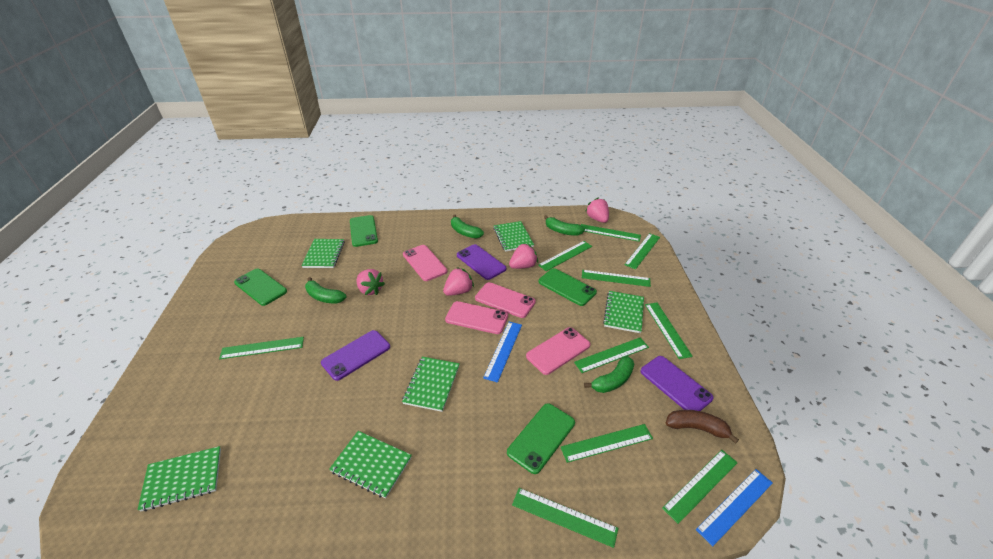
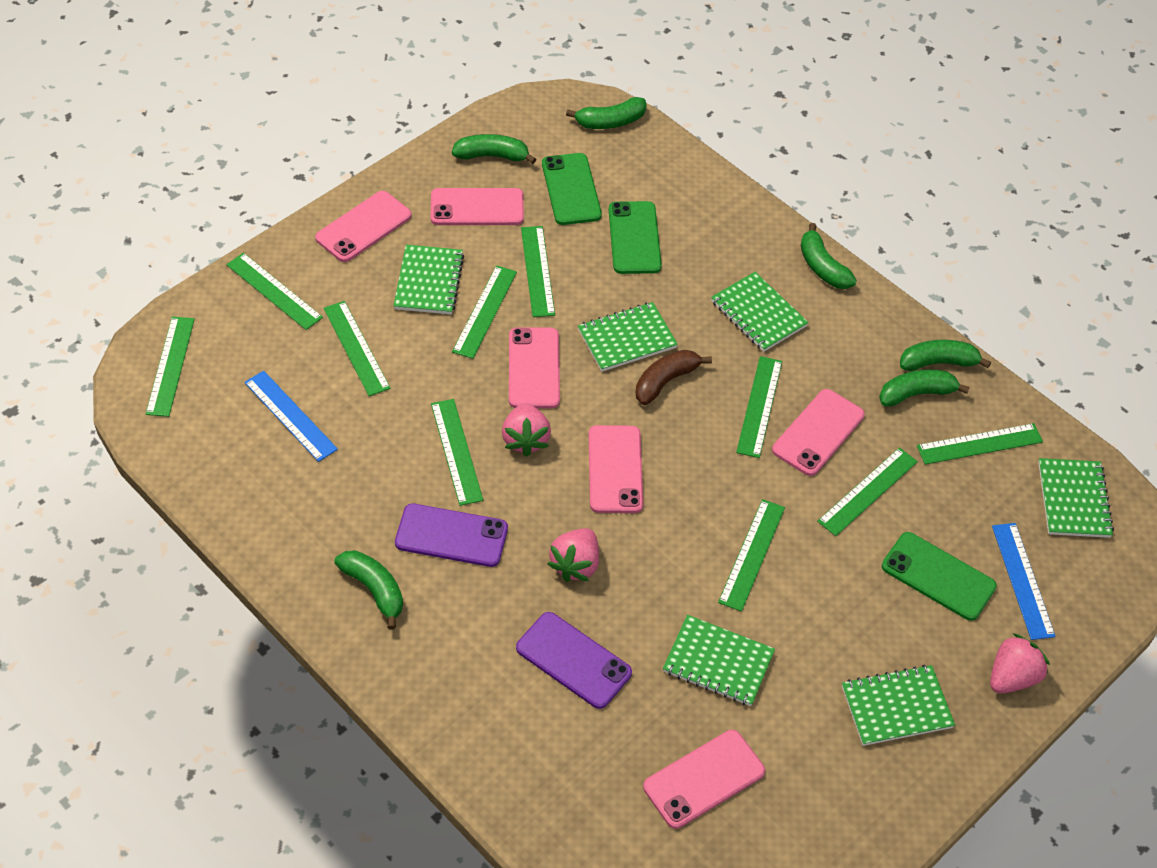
green banana: 4 -> 6
green phone: 4 -> 3
pink phone: 4 -> 6
pink strawberry: 4 -> 3
purple phone: 3 -> 2

